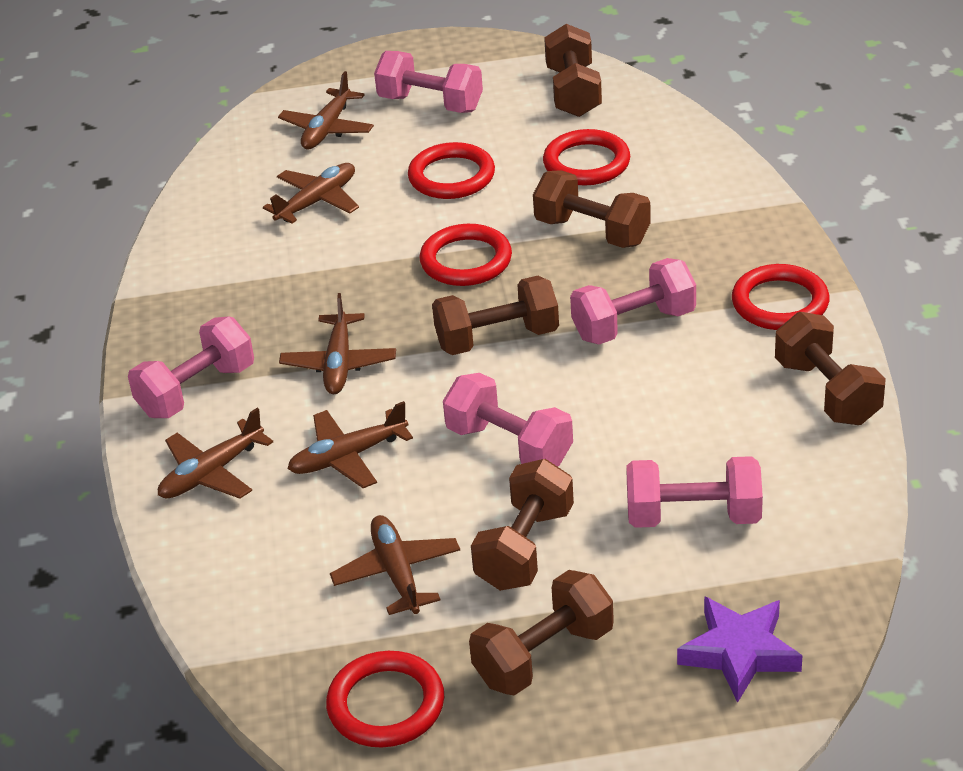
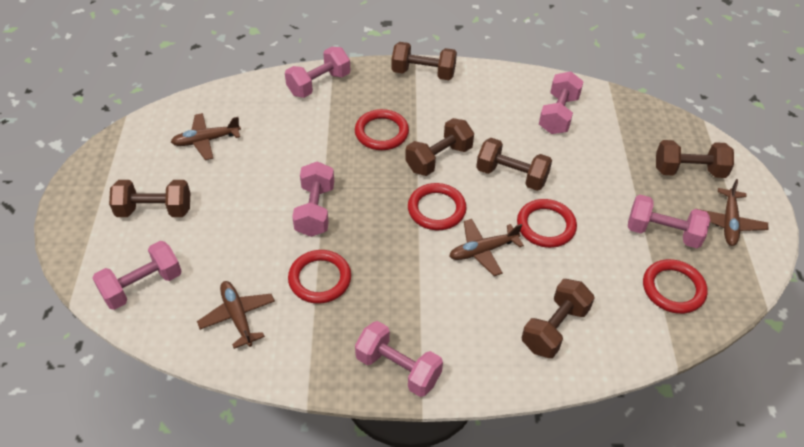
brown plane: 6 -> 4
pink dumbbell: 5 -> 6
purple star: 1 -> 0

